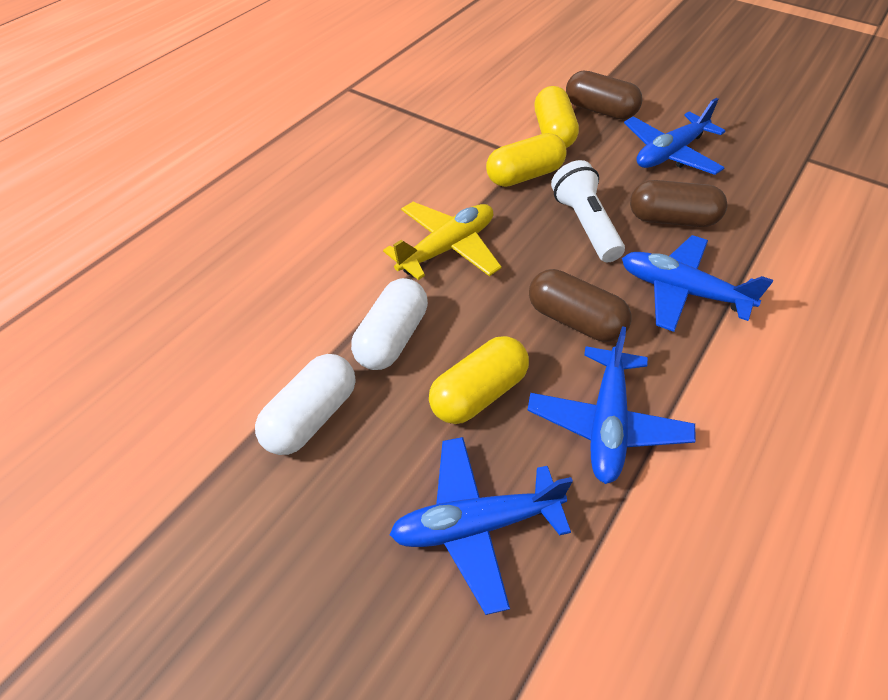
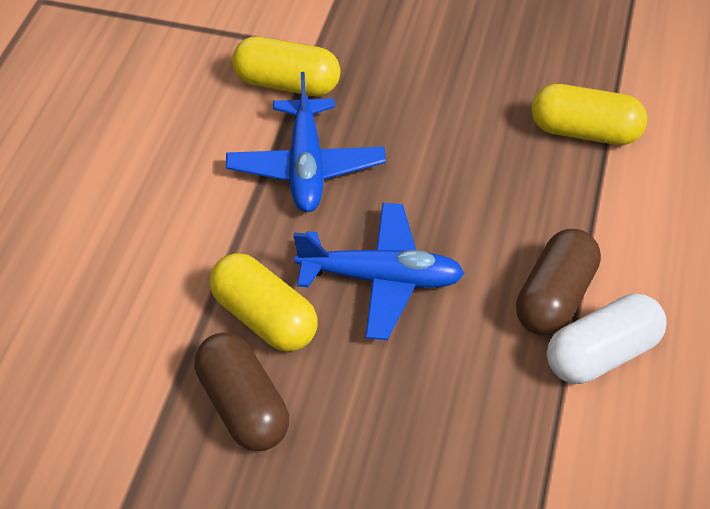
blue plane: 4 -> 2
brown capsule: 3 -> 2
white capsule: 2 -> 1
white flashlight: 1 -> 0
yellow plane: 1 -> 0

